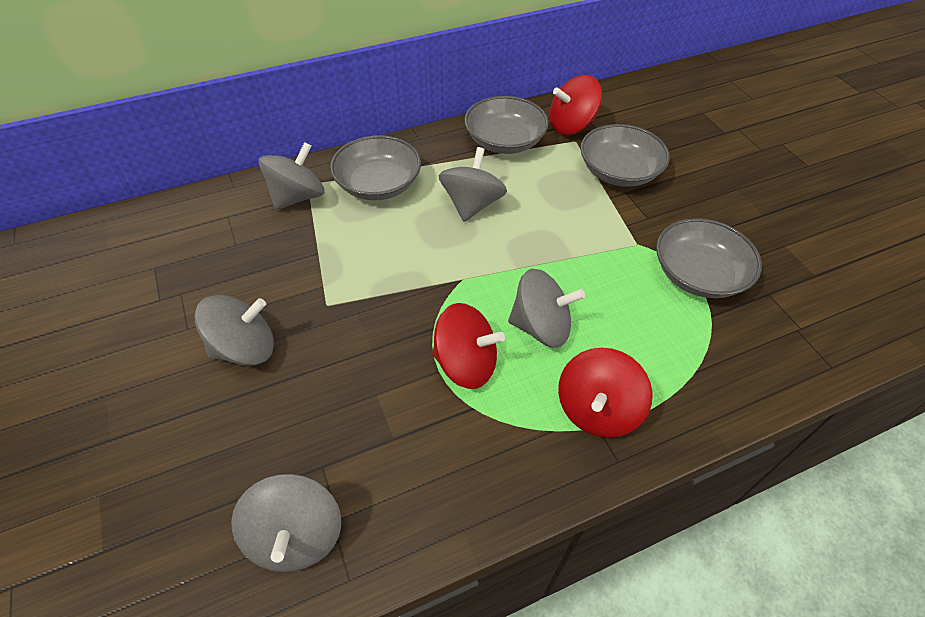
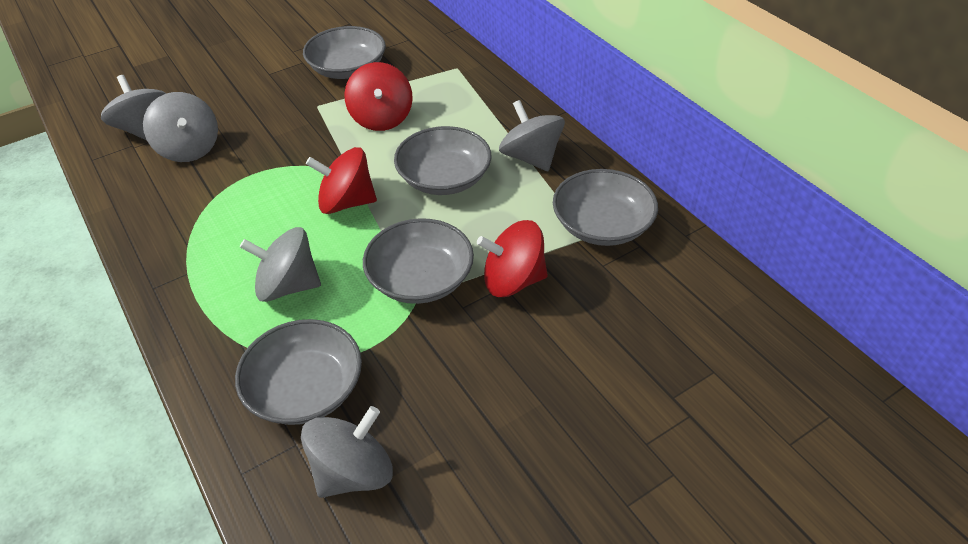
grey bowl: 4 -> 5

